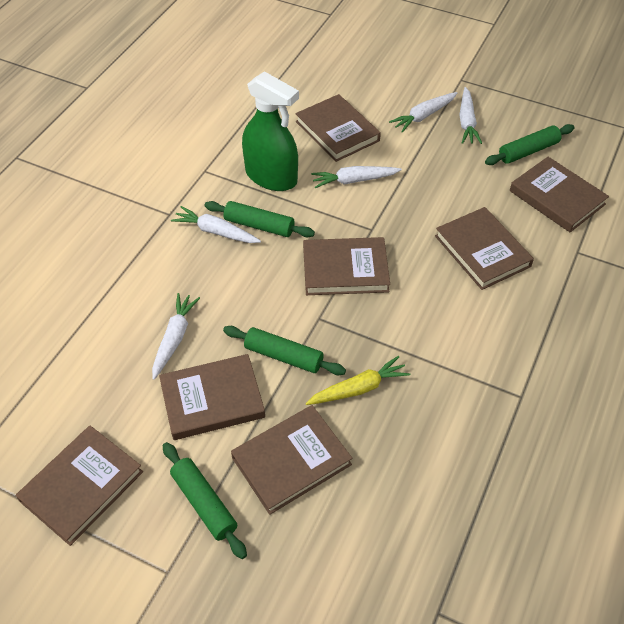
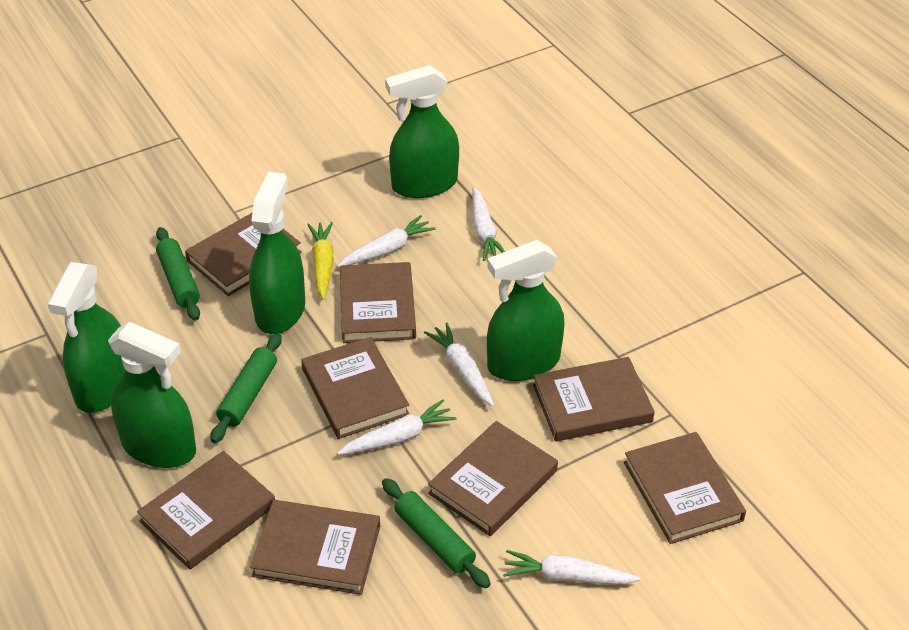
brown book: 7 -> 8
green rolling pin: 4 -> 3
green spray bottle: 1 -> 5

